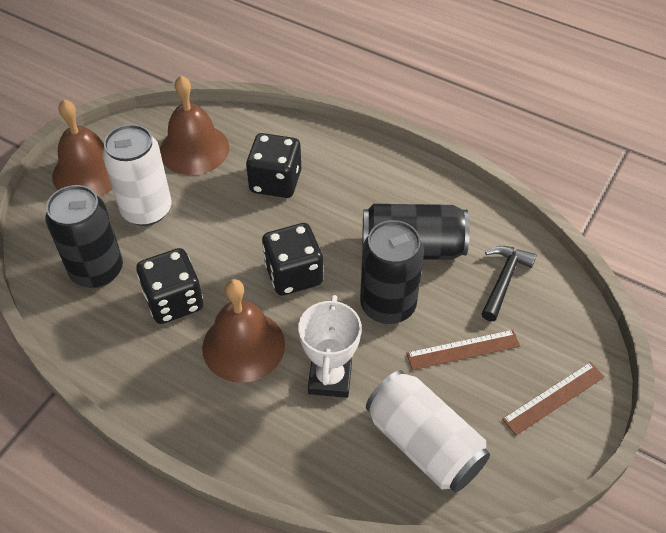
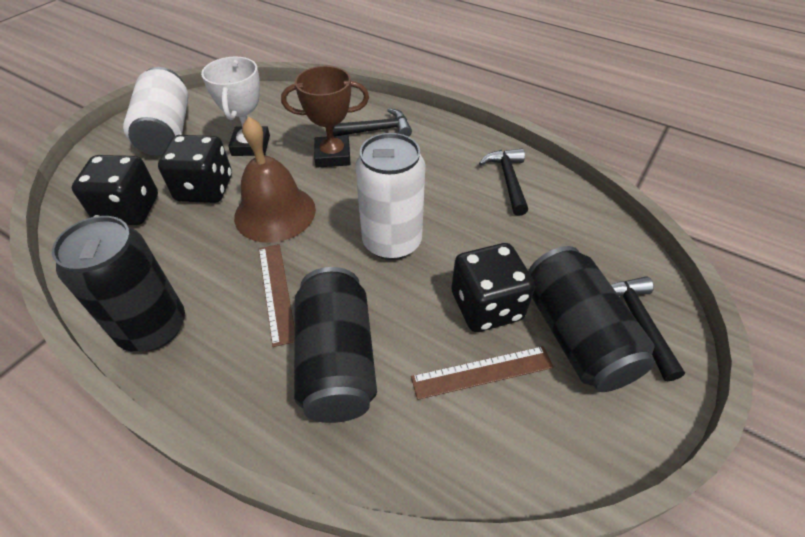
black hammer: 1 -> 3
brown bell: 3 -> 1
brown trophy: 0 -> 1

